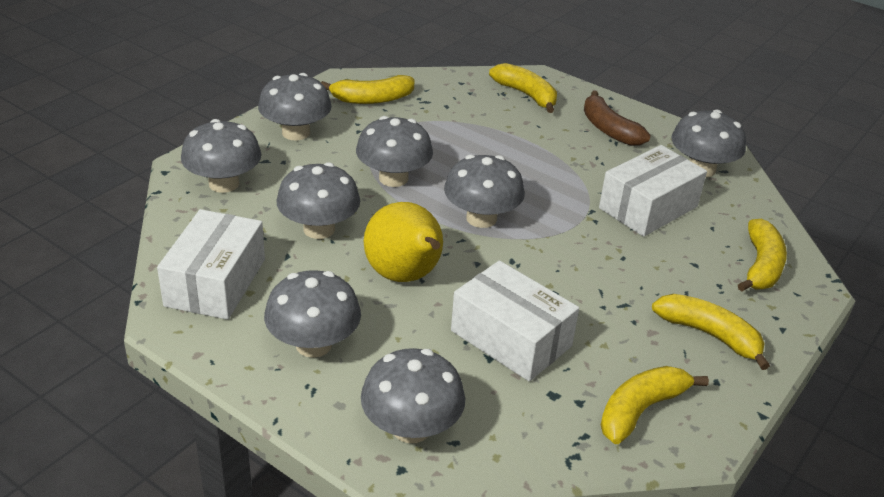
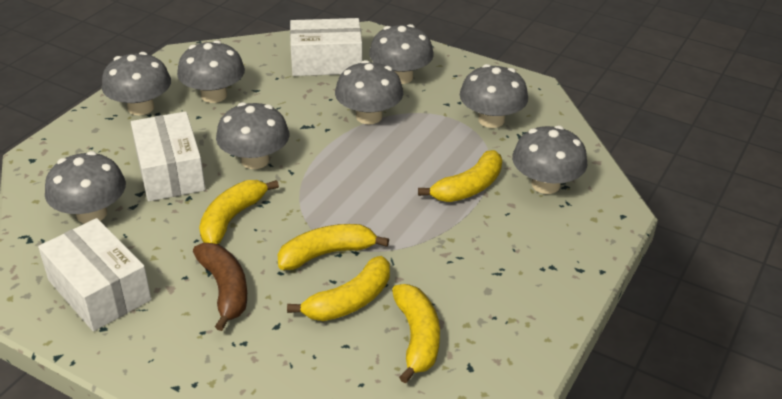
yellow pear: 1 -> 0

